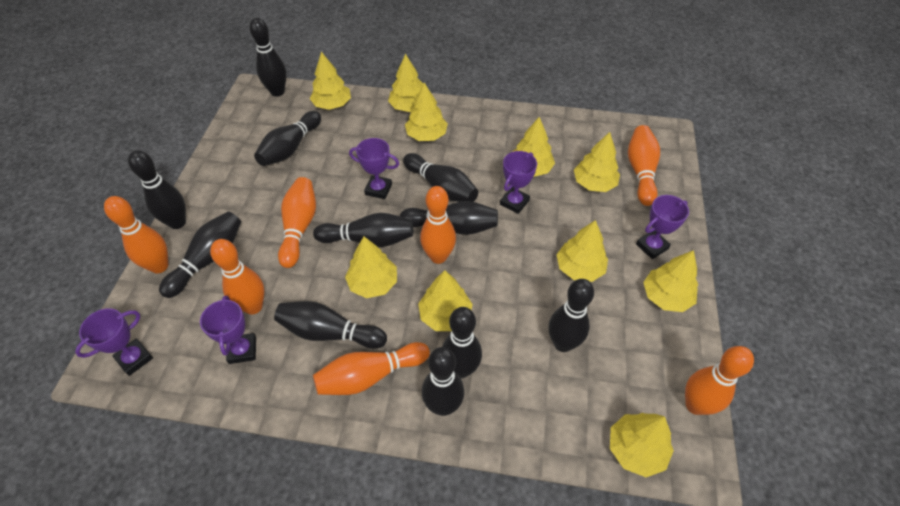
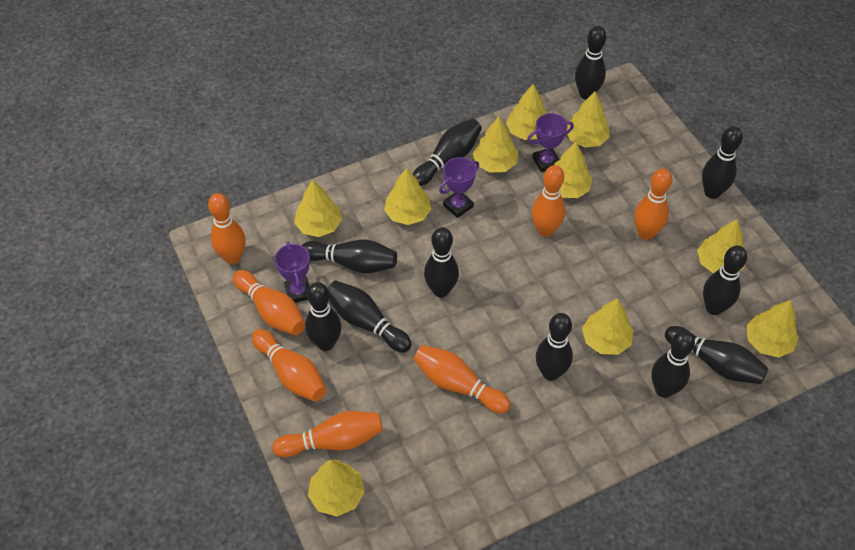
purple trophy: 5 -> 3

